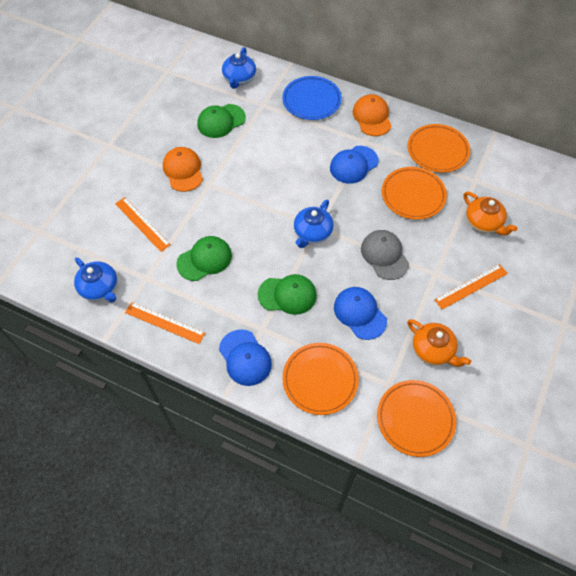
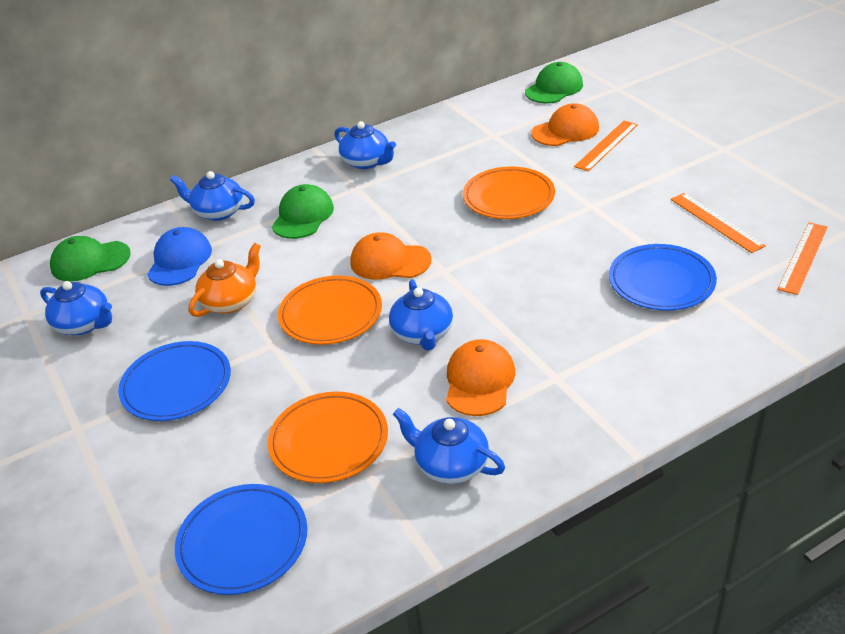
blue cap: 3 -> 1
blue plate: 1 -> 3
blue teapot: 3 -> 5
grey cap: 1 -> 0
orange cap: 2 -> 3
orange plate: 4 -> 3
orange teapot: 2 -> 1

